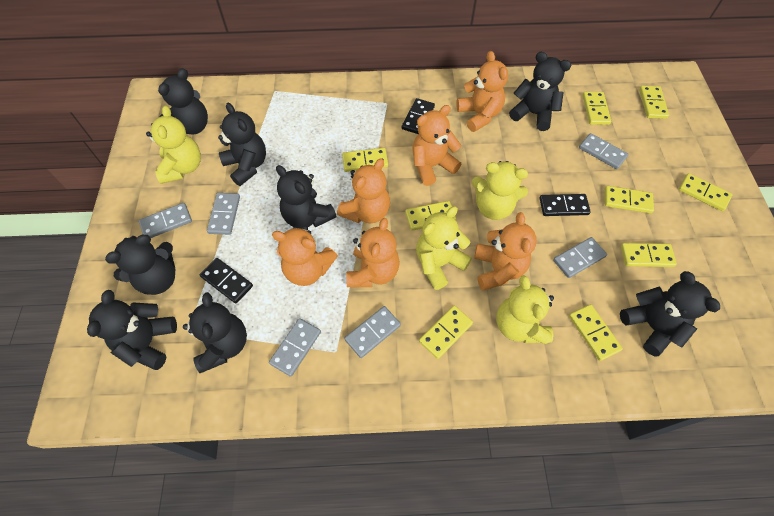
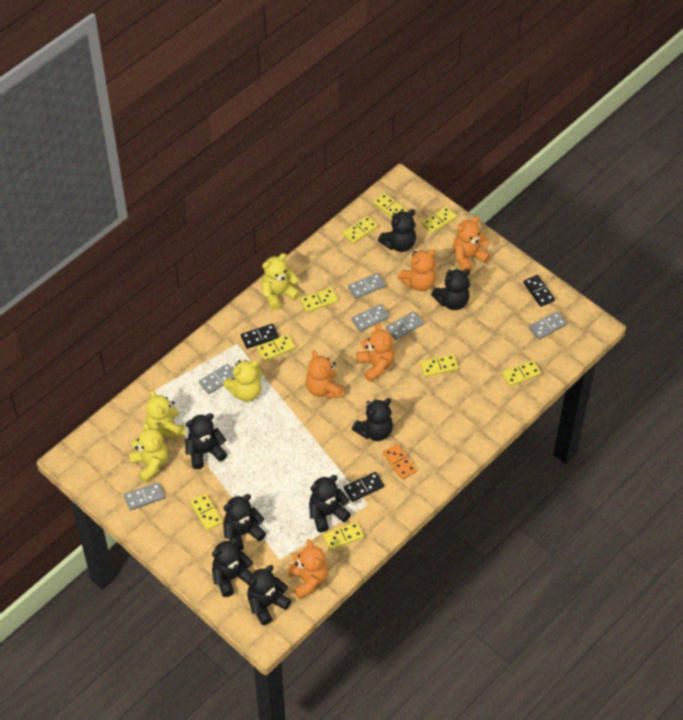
orange domino: 0 -> 1
orange teddy bear: 6 -> 5

